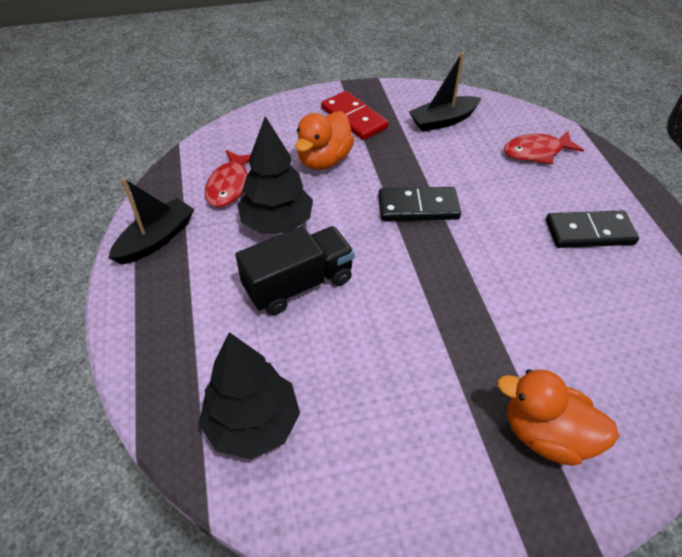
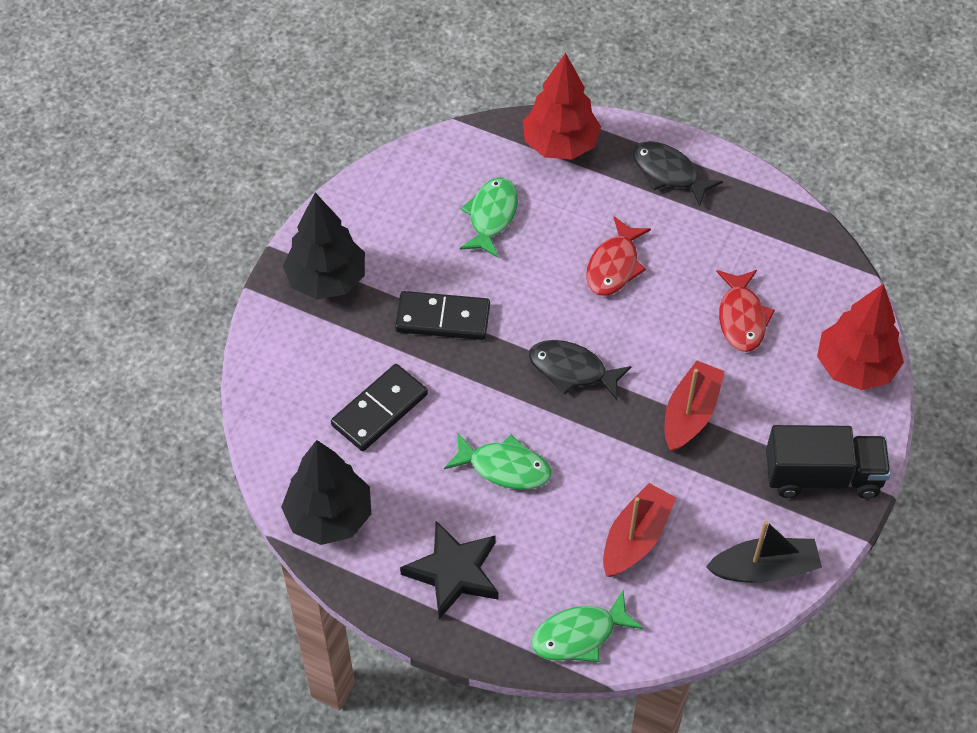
black boat: 2 -> 1
black fish: 0 -> 2
black star: 0 -> 1
green fish: 0 -> 3
orange duck: 2 -> 0
red boat: 0 -> 2
red domino: 1 -> 0
red tree: 0 -> 2

